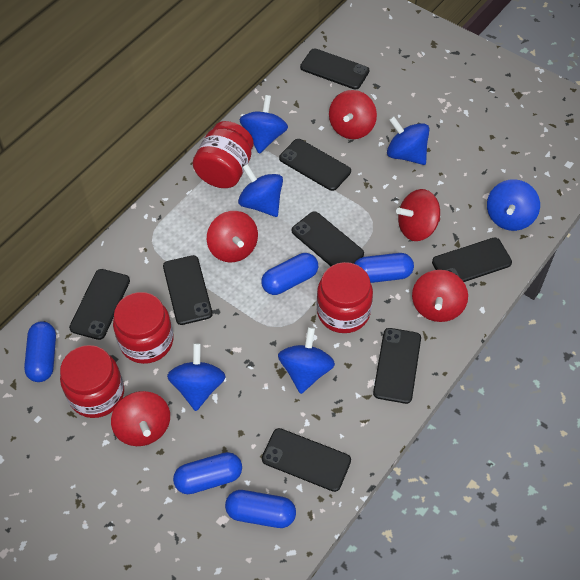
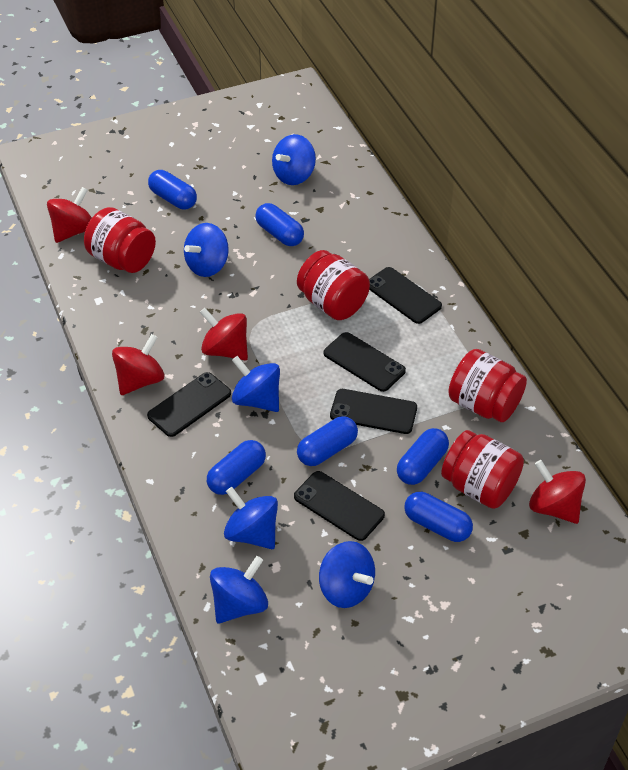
black phone: 8 -> 5
blue capsule: 5 -> 6
red spinning top: 5 -> 4

